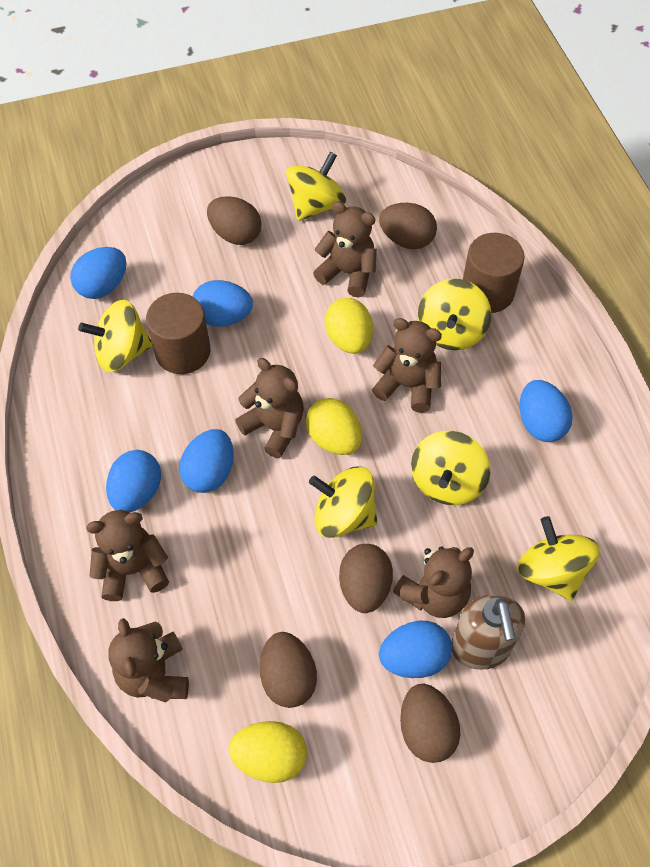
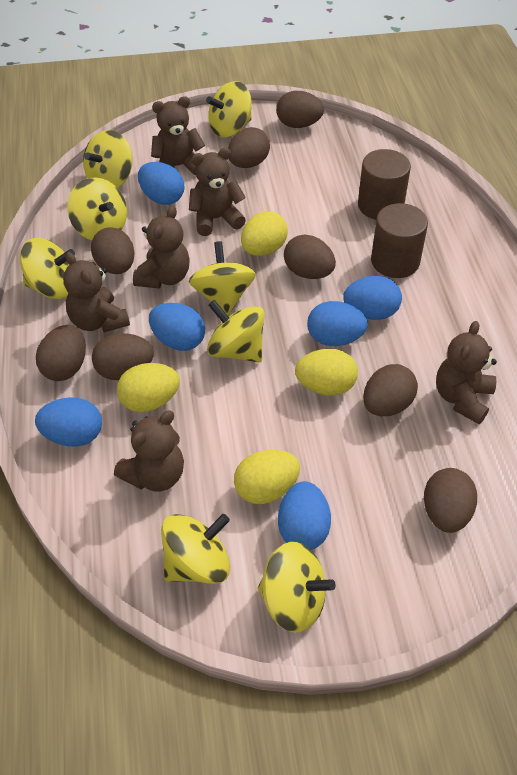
brown egg: 5 -> 8
brown soap dispenser: 1 -> 0
yellow egg: 3 -> 4
yellow spinning top: 6 -> 8

